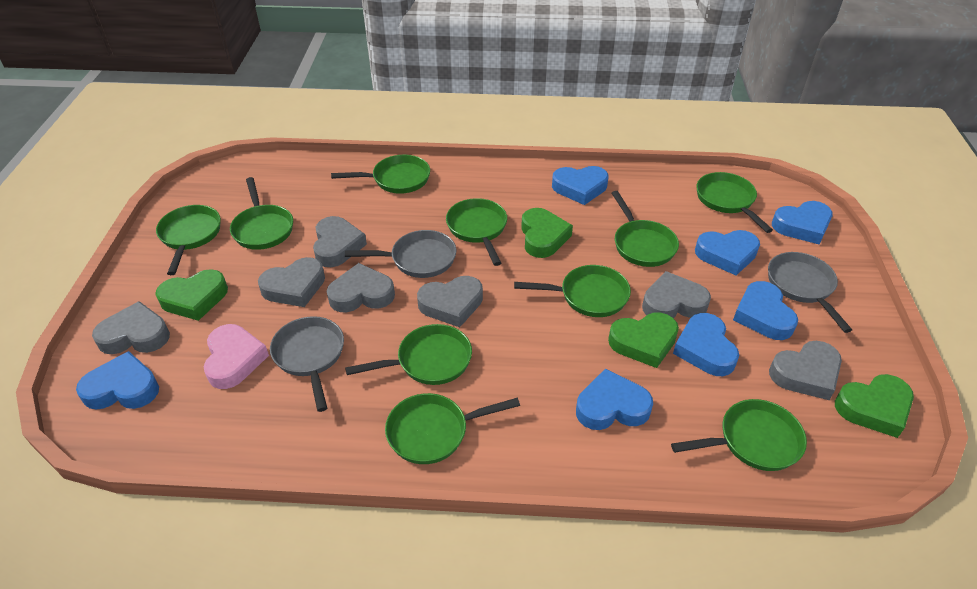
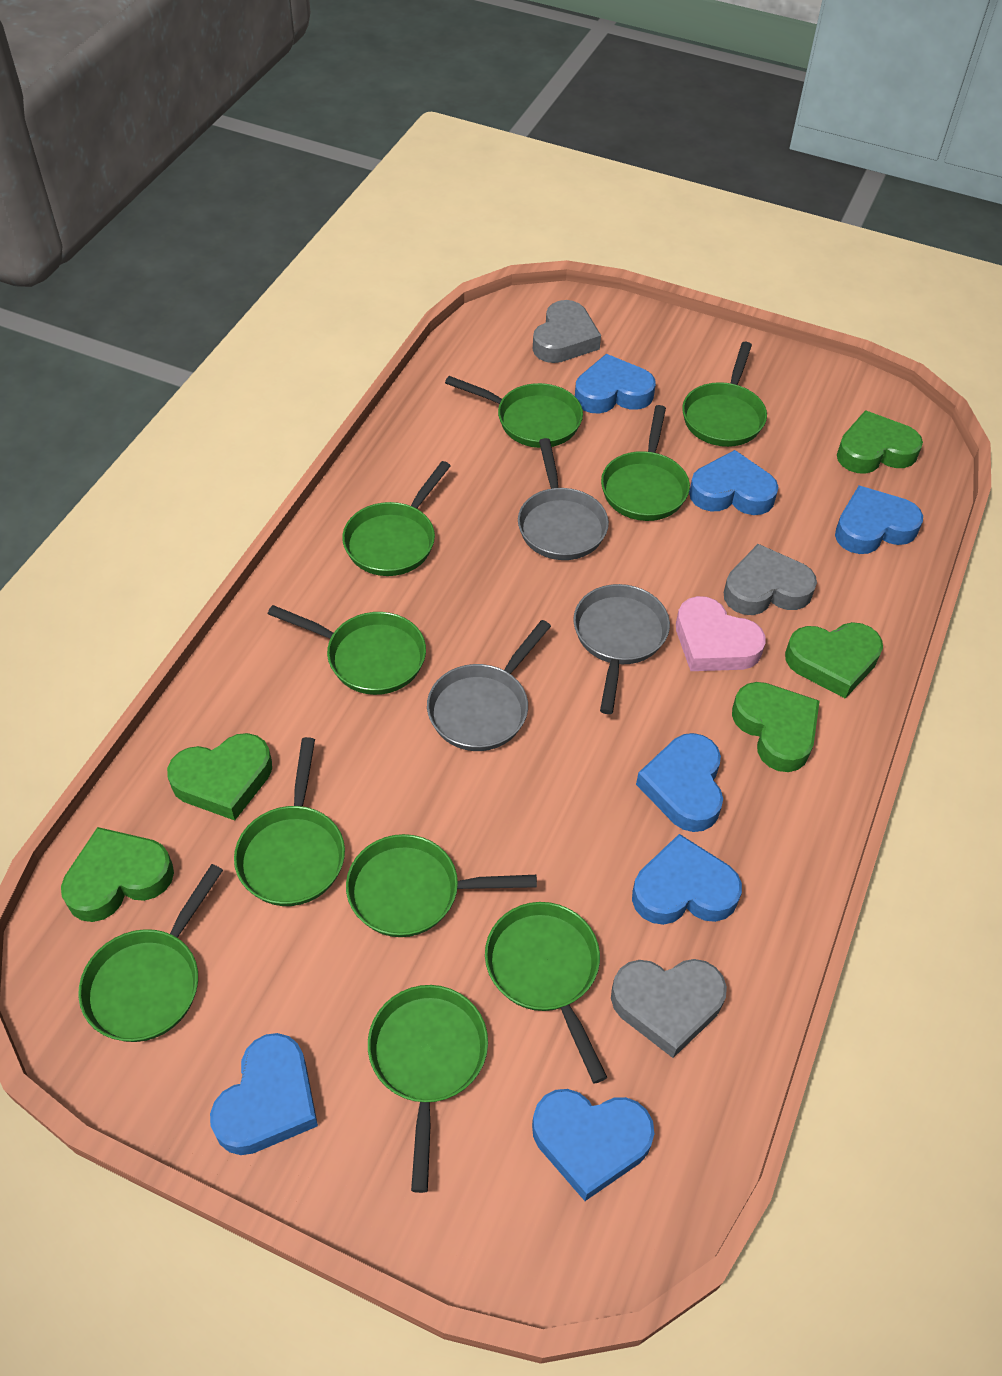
green heart: 4 -> 5
grey heart: 7 -> 3

